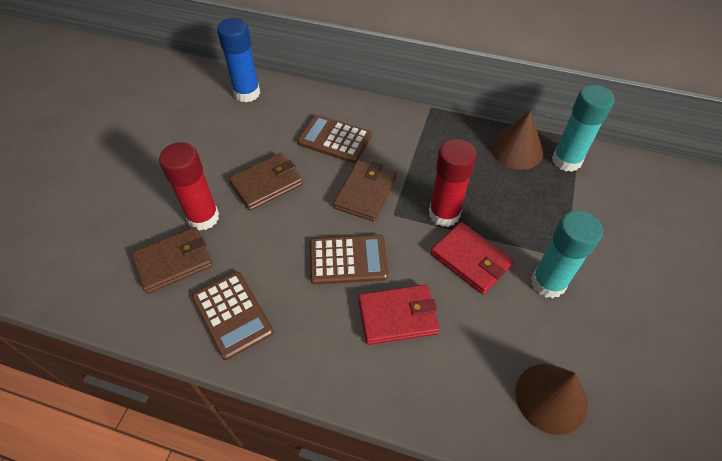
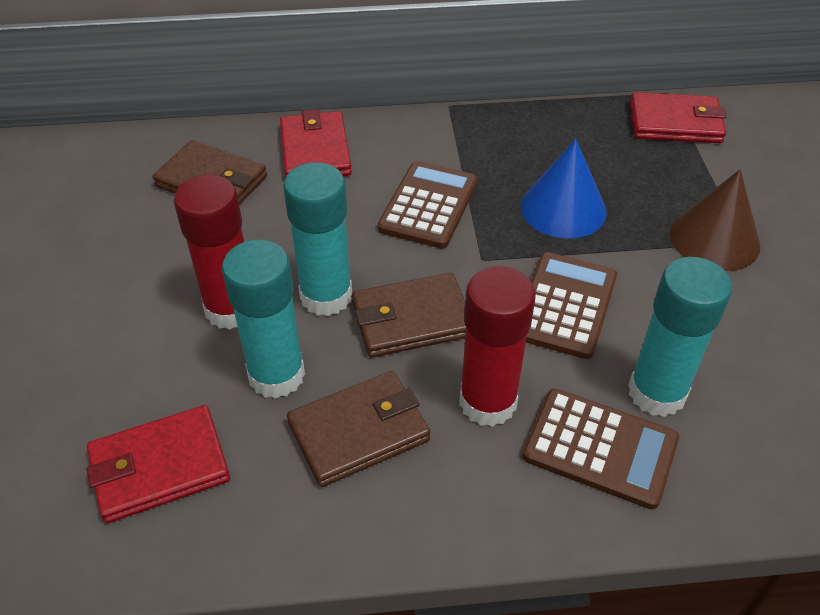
blue cone: 0 -> 1
blue glue stick: 1 -> 0
brown cone: 2 -> 1
red wallet: 2 -> 3
turquoise glue stick: 2 -> 3

